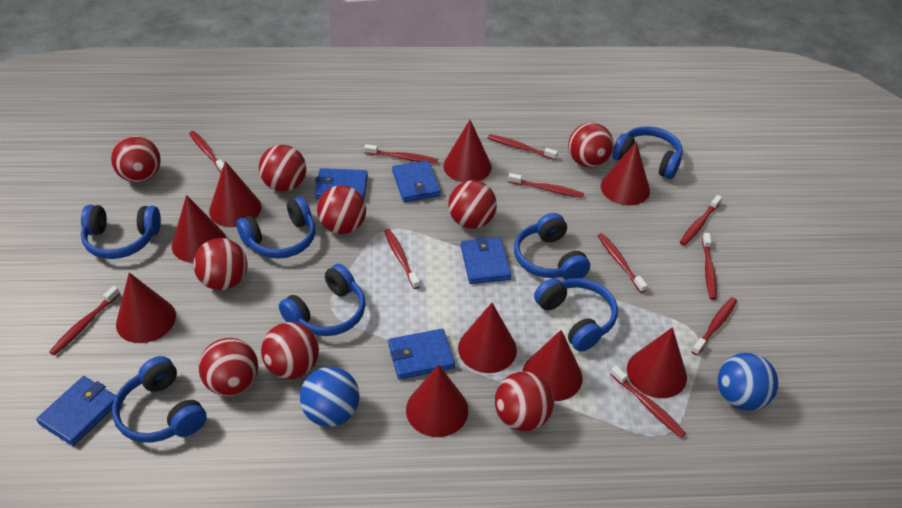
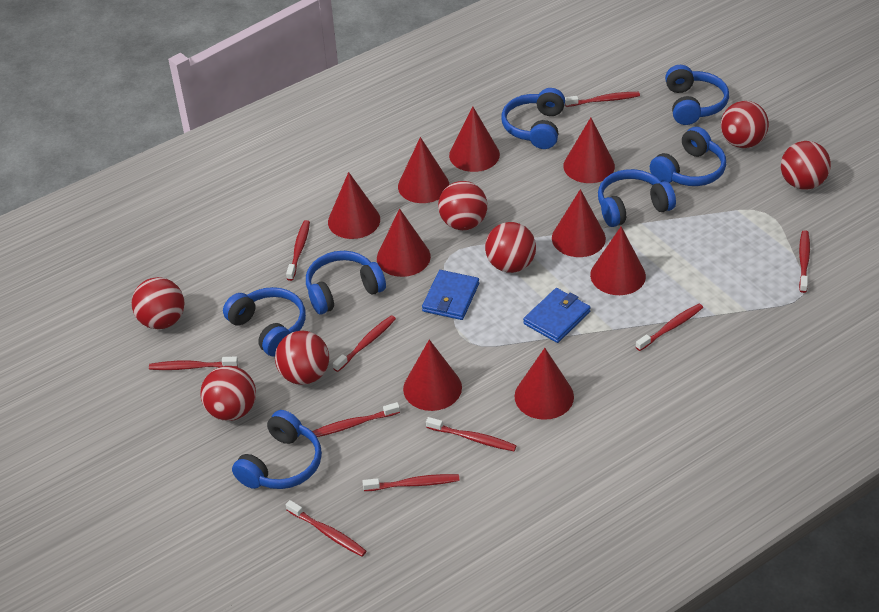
blue ball: 2 -> 0
blue wallet: 5 -> 2
red ball: 9 -> 7
red toothbrush: 11 -> 10

